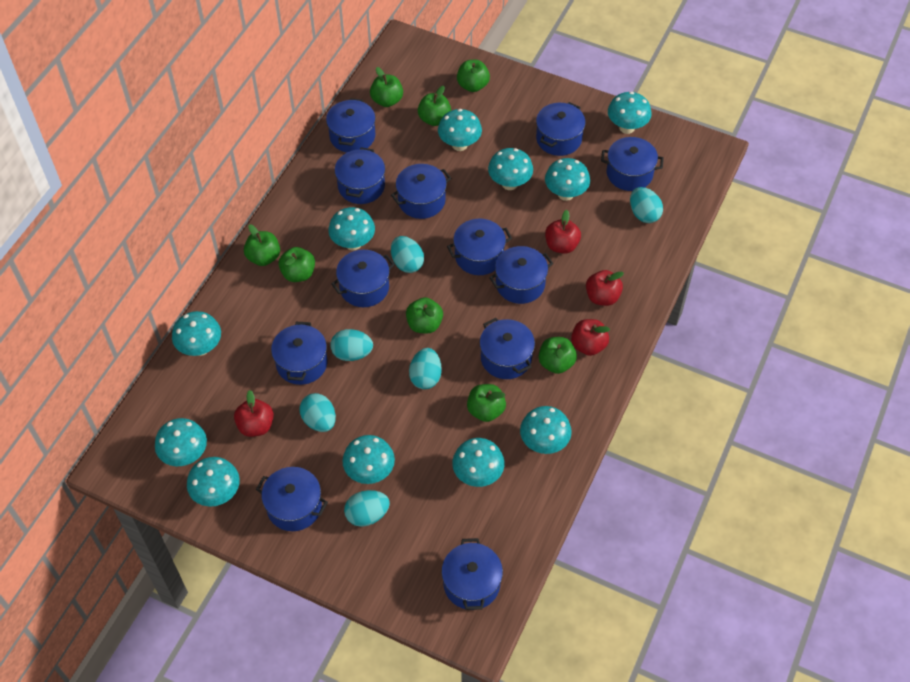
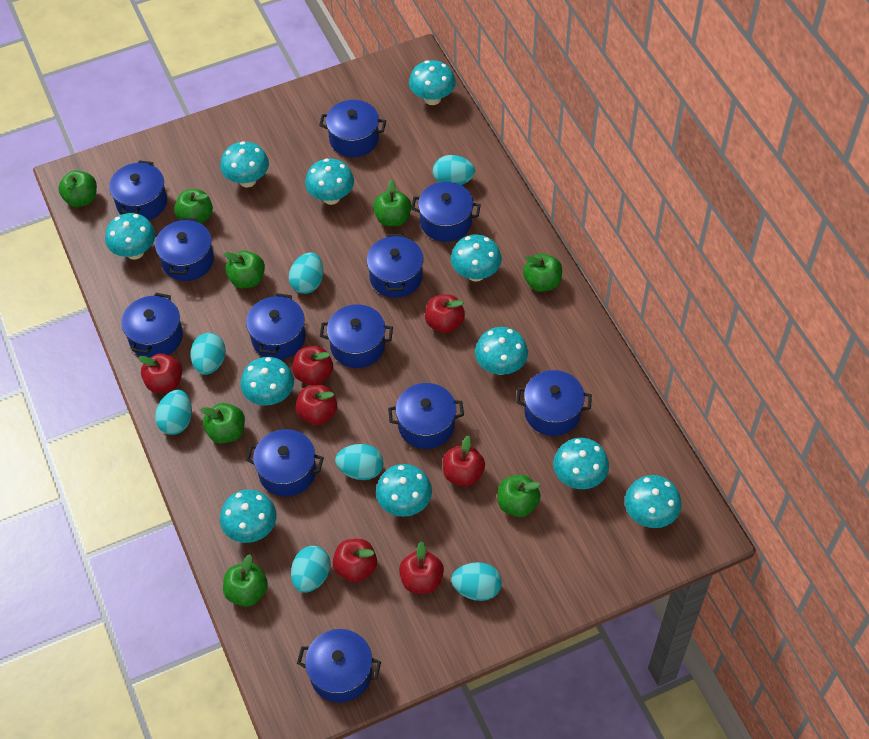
red apple: 4 -> 7
turquoise egg: 6 -> 7

